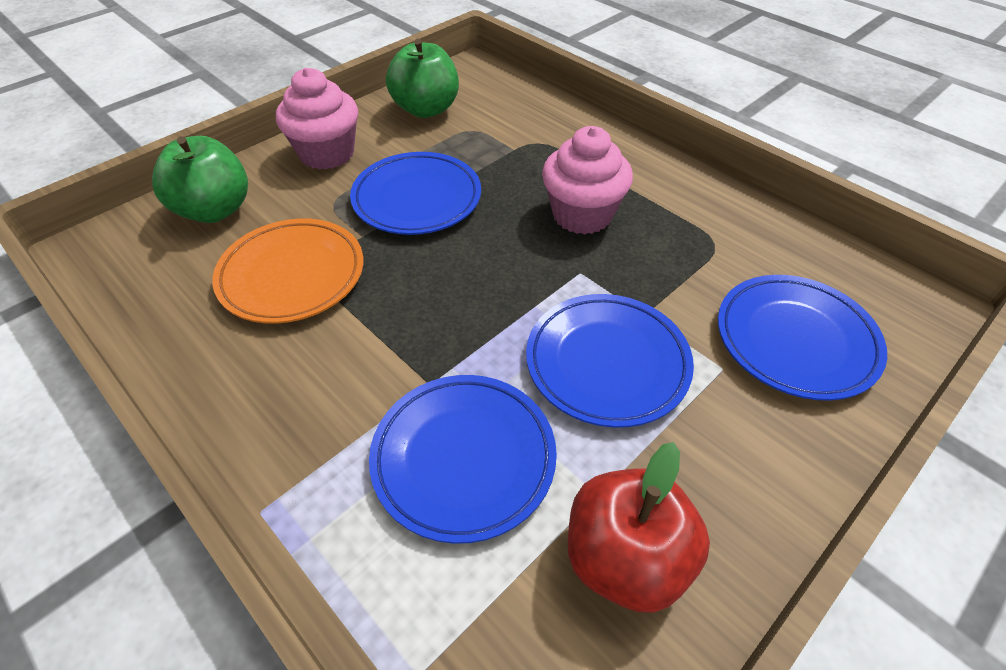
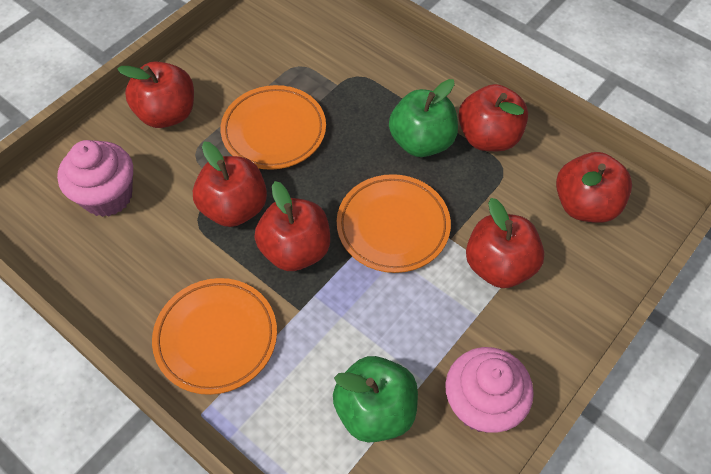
blue plate: 4 -> 0
orange plate: 1 -> 3
red apple: 1 -> 6

